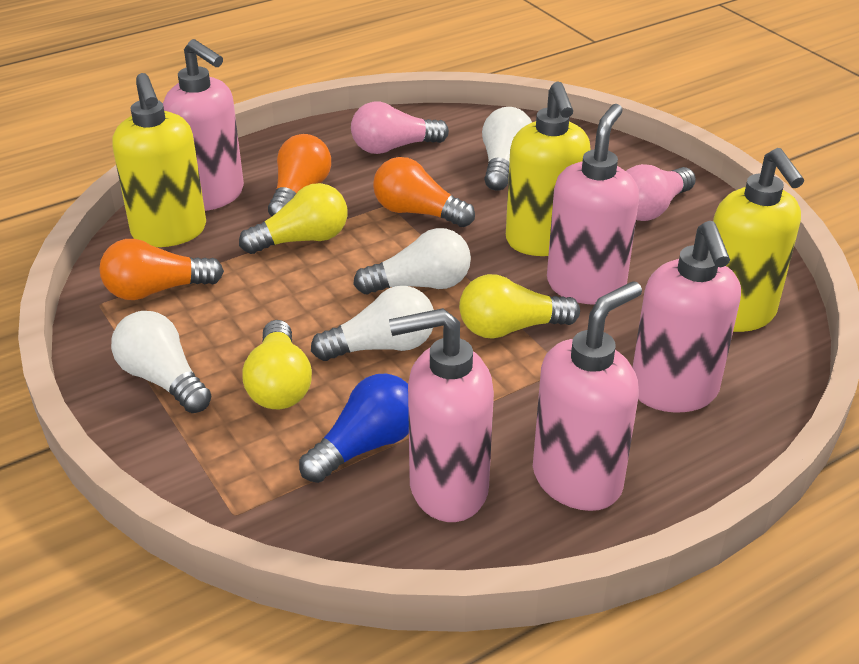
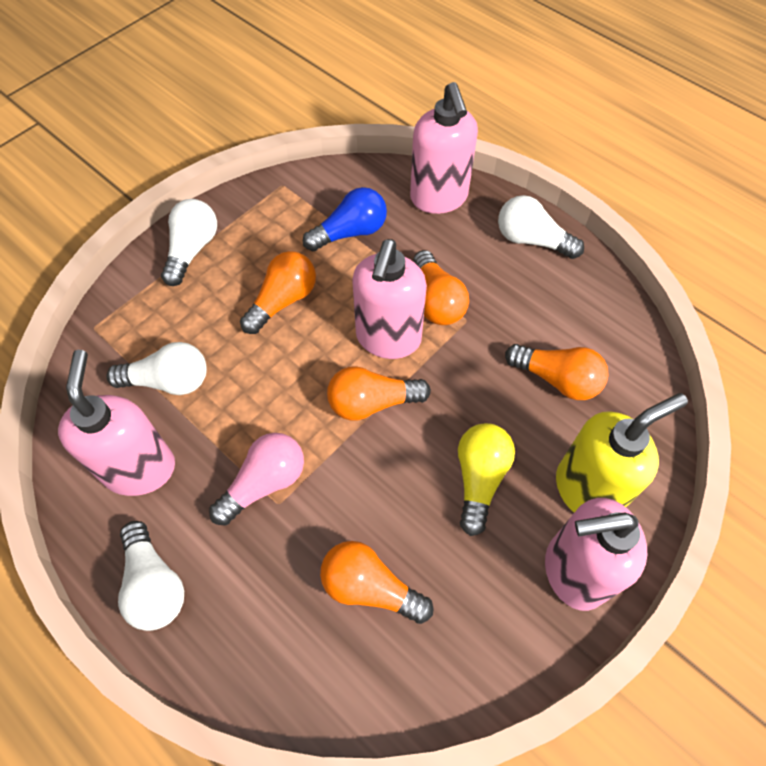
orange light bulb: 3 -> 5
pink light bulb: 2 -> 1
pink soap dispenser: 5 -> 4
yellow light bulb: 3 -> 1
yellow soap dispenser: 3 -> 1

